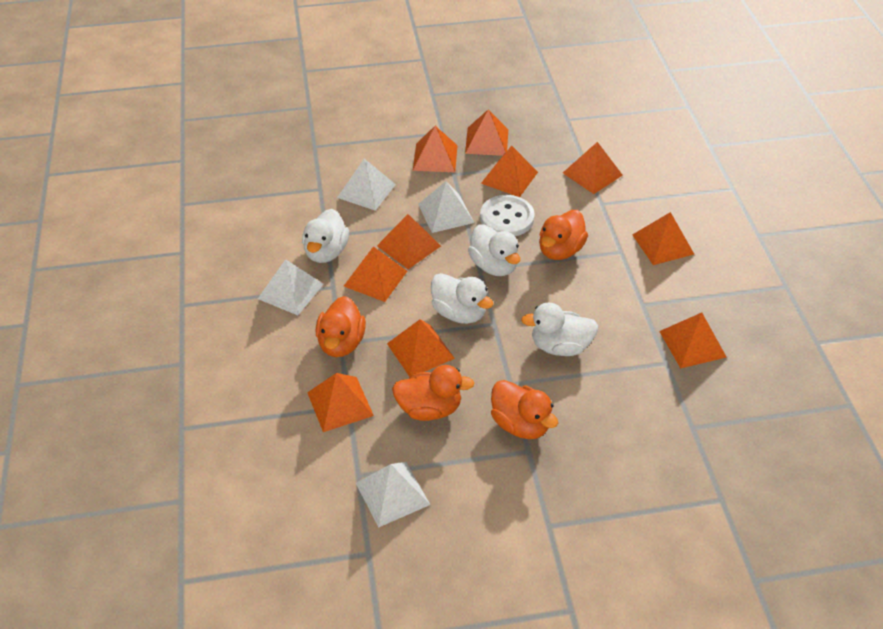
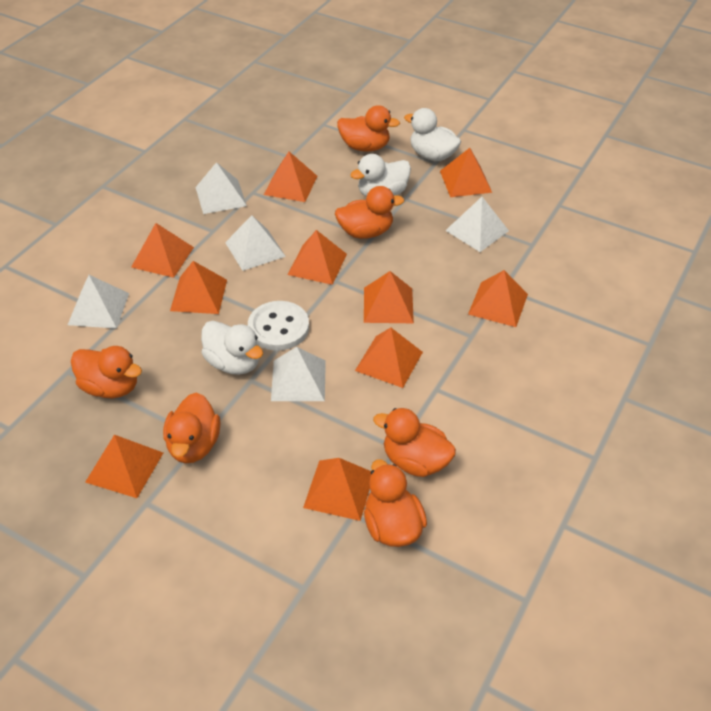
orange duck: 4 -> 6
white duck: 4 -> 3
white pyramid: 4 -> 5

